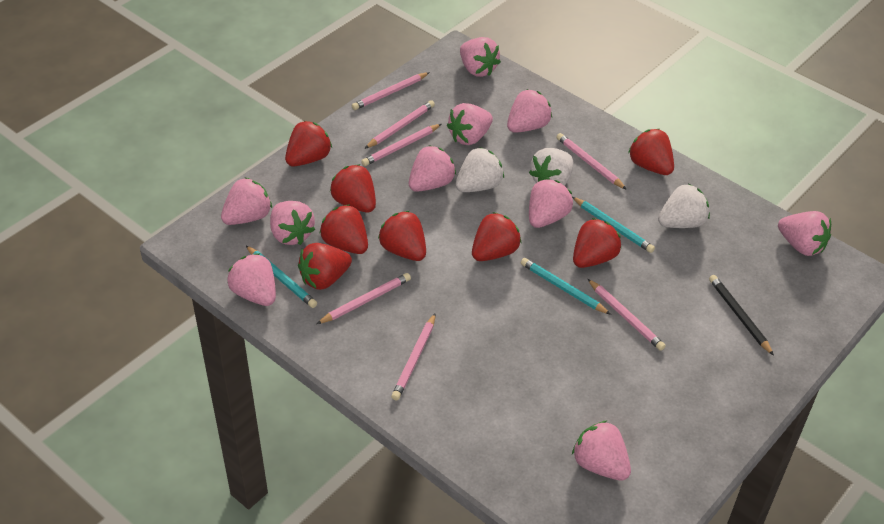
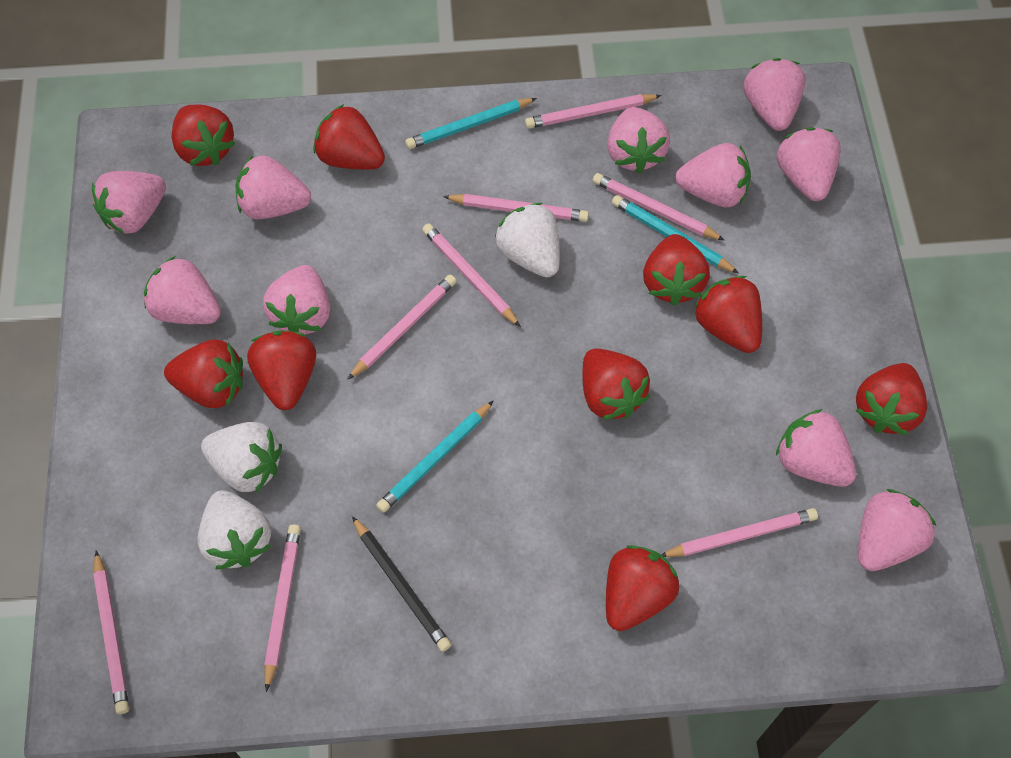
pink pencil: 7 -> 8
red strawberry: 8 -> 9

